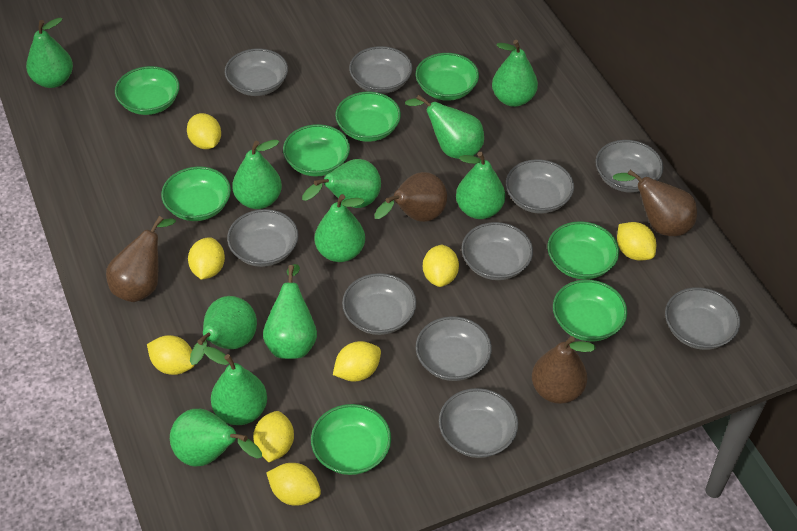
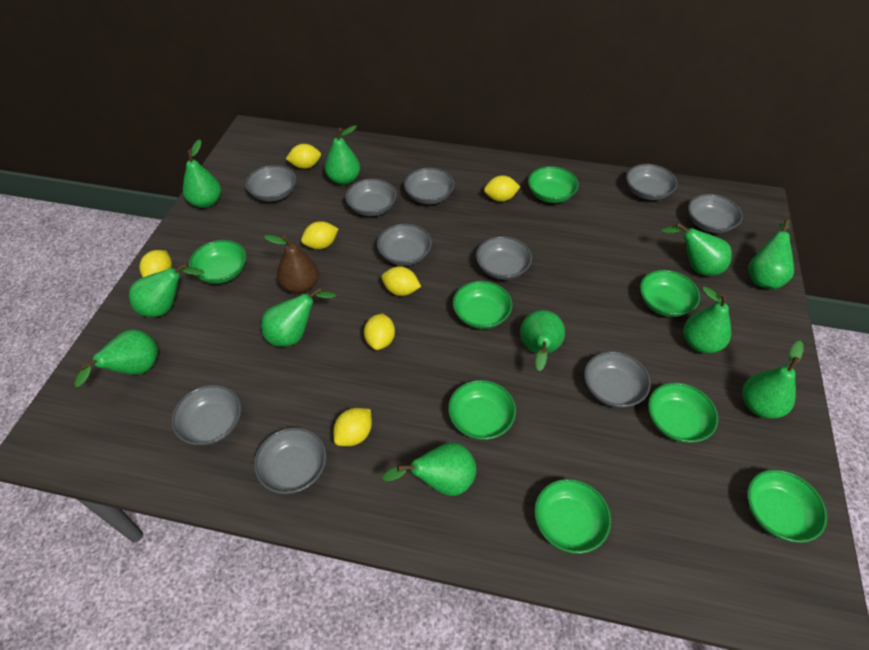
brown pear: 4 -> 1
yellow lemon: 8 -> 7

